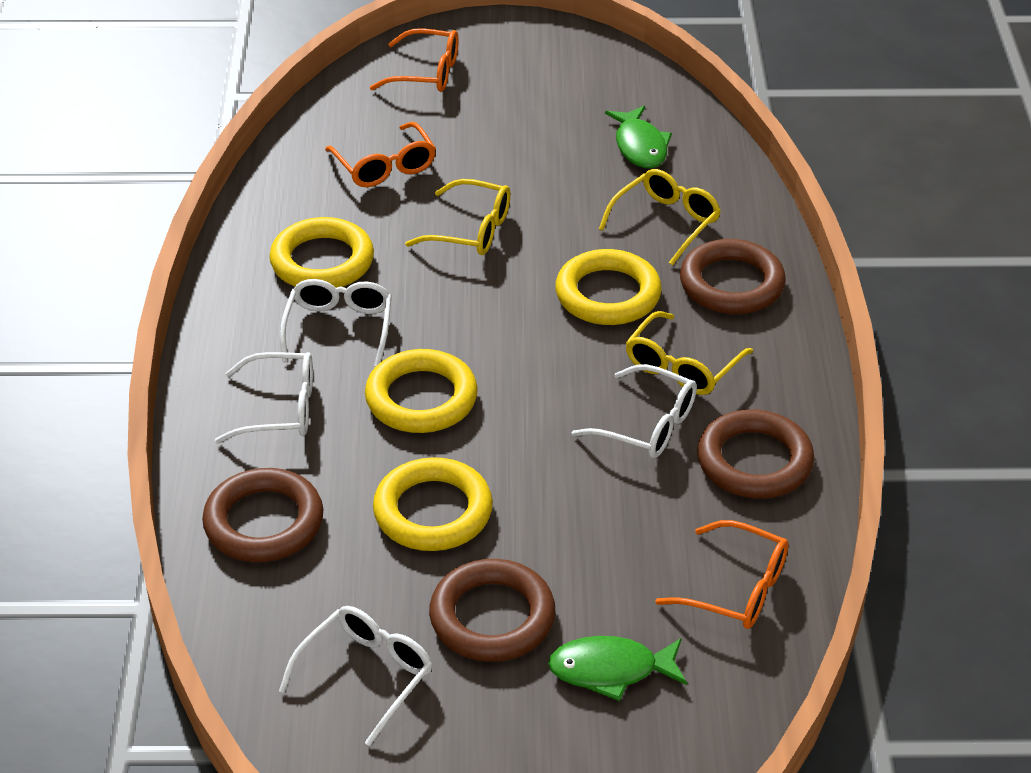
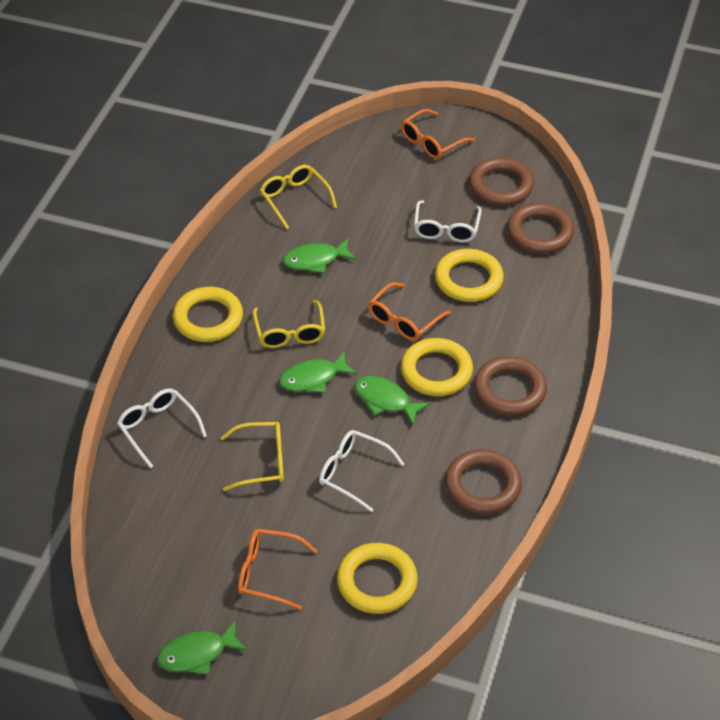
green fish: 2 -> 4
white glasses: 4 -> 3

